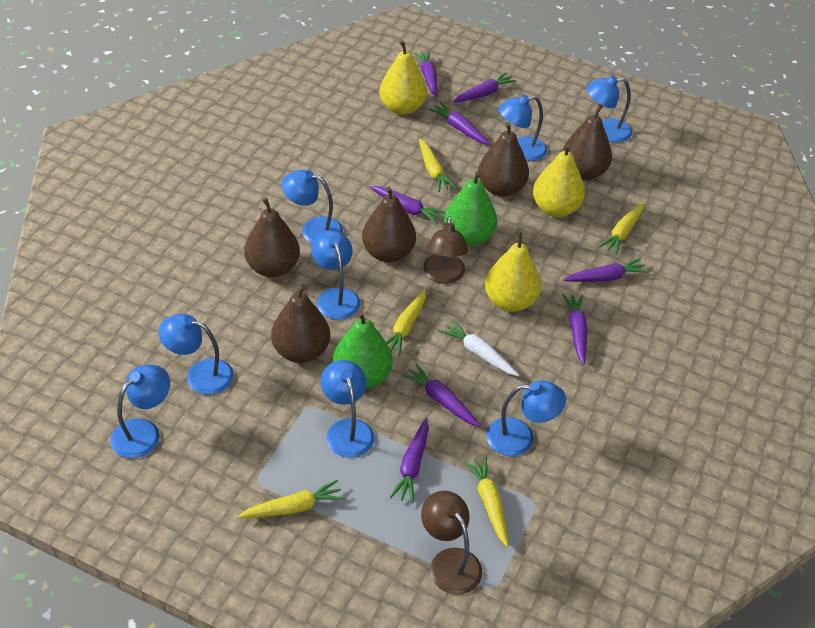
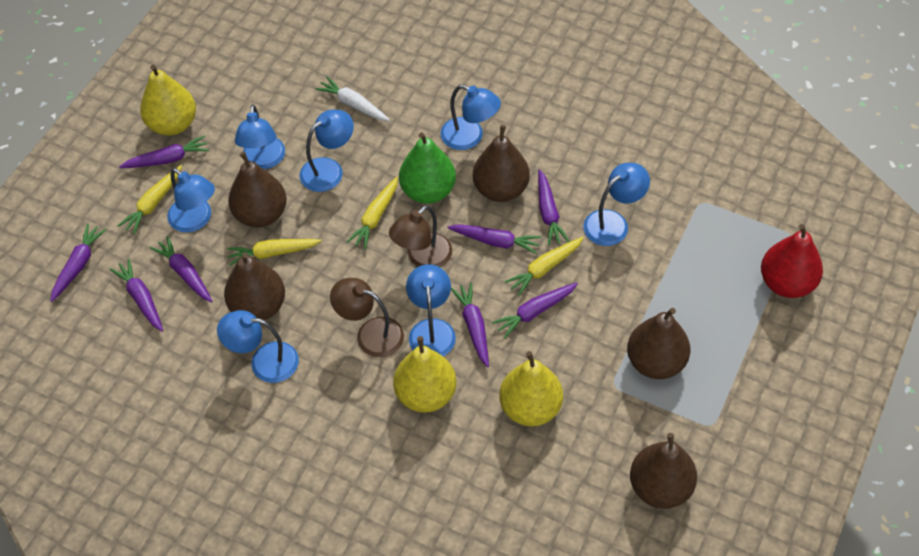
blue lamp: 8 -> 7
green pear: 2 -> 1
red pear: 0 -> 1
yellow carrot: 5 -> 4

